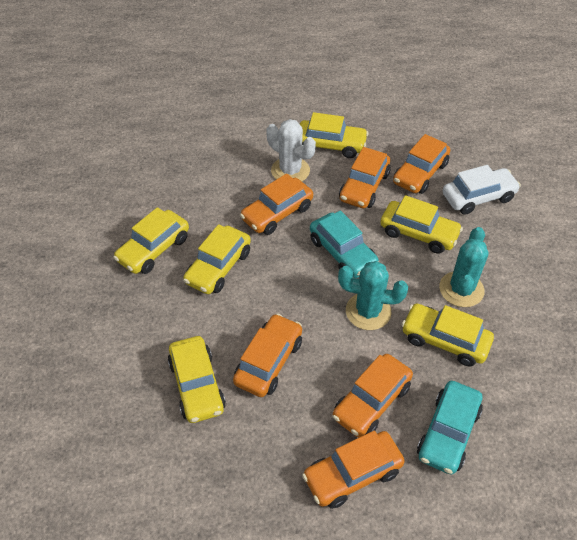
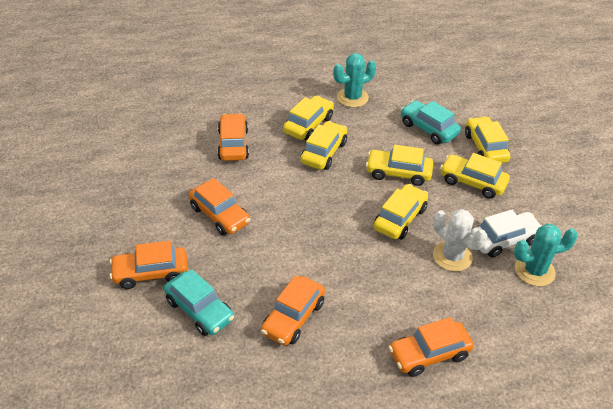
orange car: 6 -> 5

